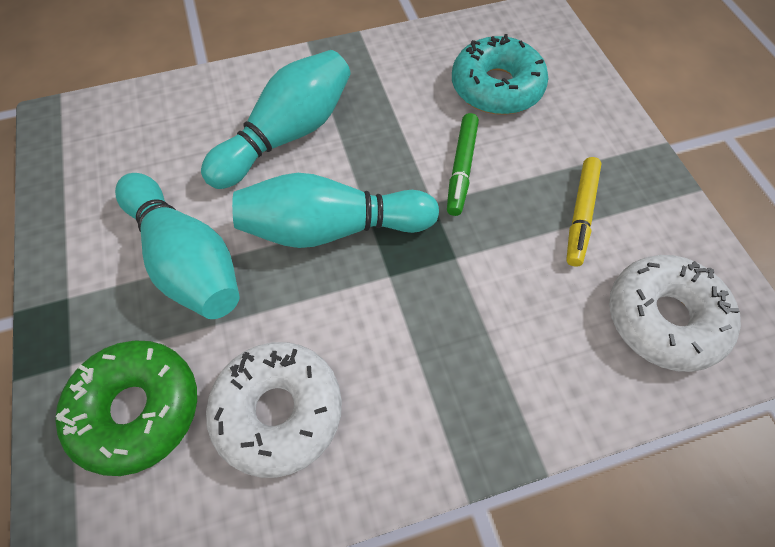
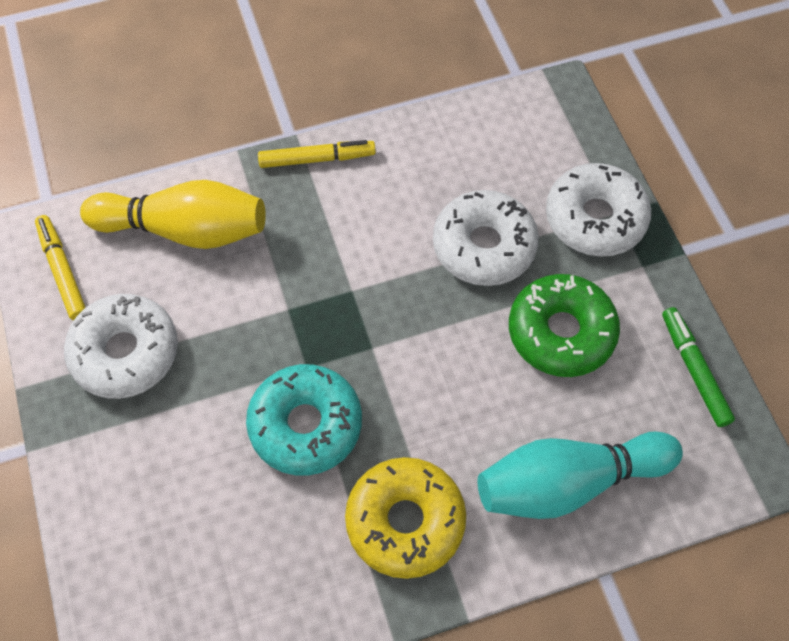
turquoise bowling pin: 3 -> 1
white donut: 2 -> 3
yellow bowling pin: 0 -> 1
yellow donut: 0 -> 1
yellow marker: 1 -> 2

